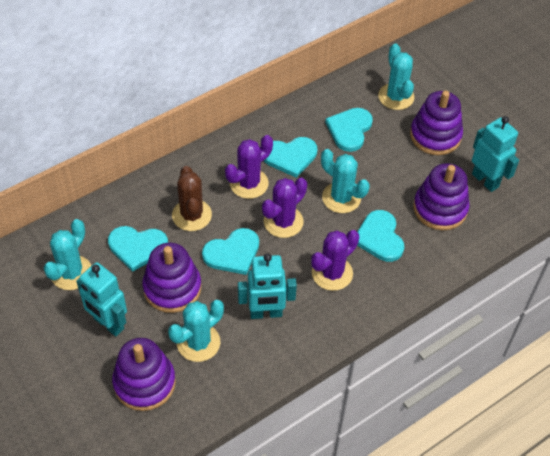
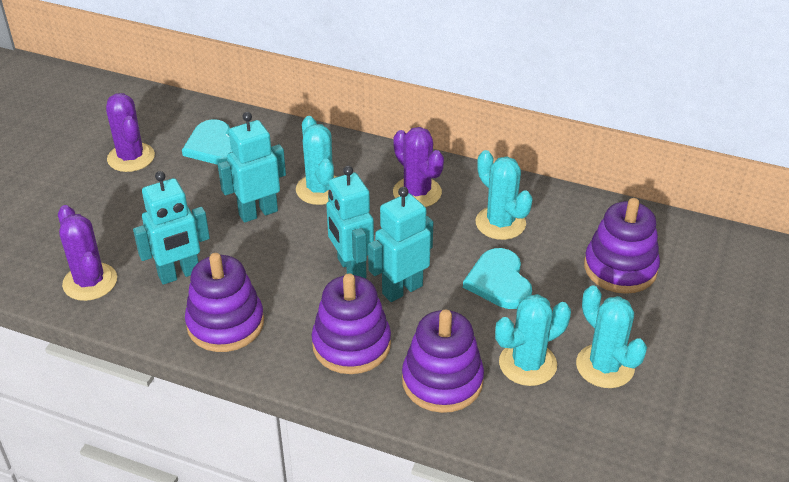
brown cactus: 1 -> 0
turquoise heart: 5 -> 2
turquoise robot: 3 -> 4

